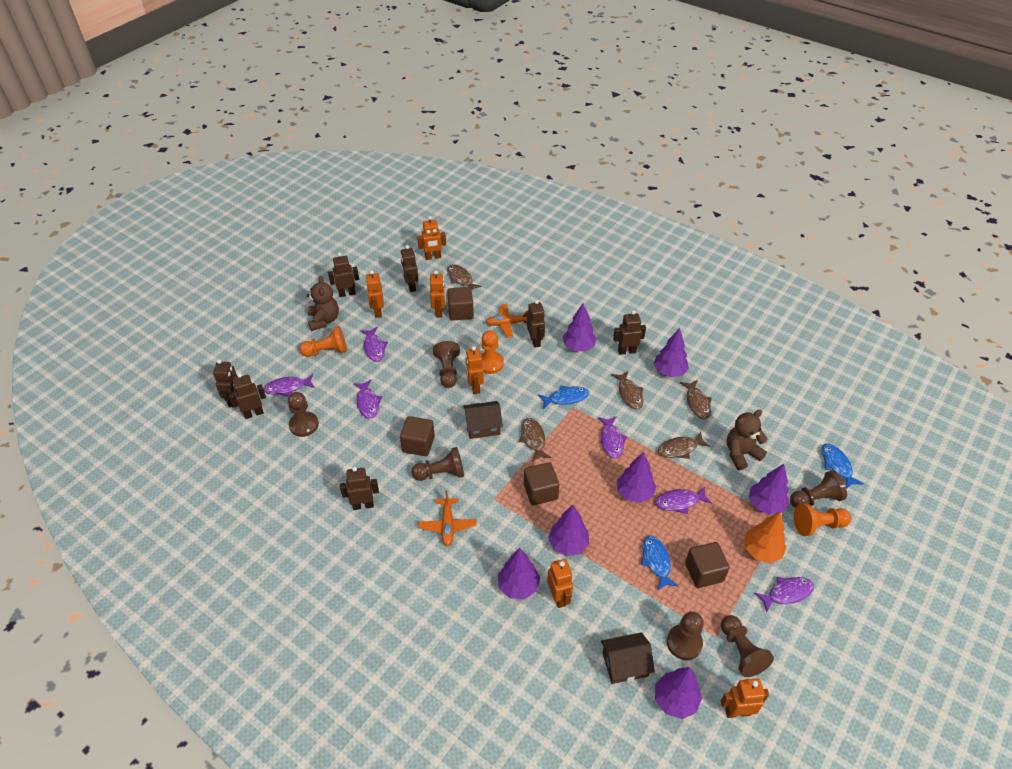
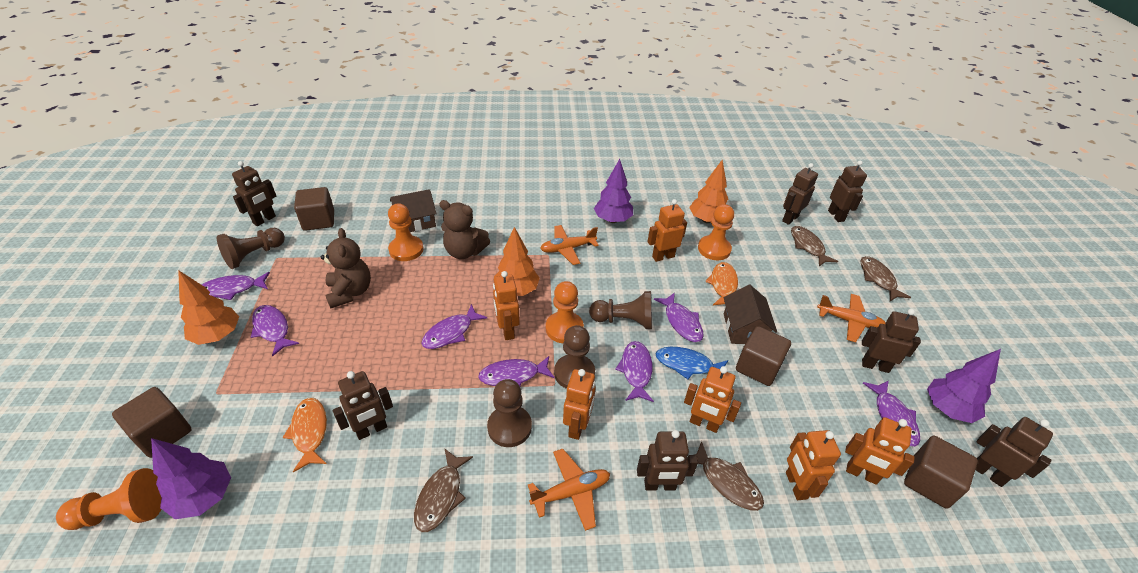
blue fish: 3 -> 1
brown fish: 5 -> 4
brown pawn: 6 -> 4
orange fish: 0 -> 2
orange pawn: 3 -> 4
orange plane: 2 -> 3
orange tree: 1 -> 3
purple fish: 6 -> 7
purple tree: 7 -> 3

